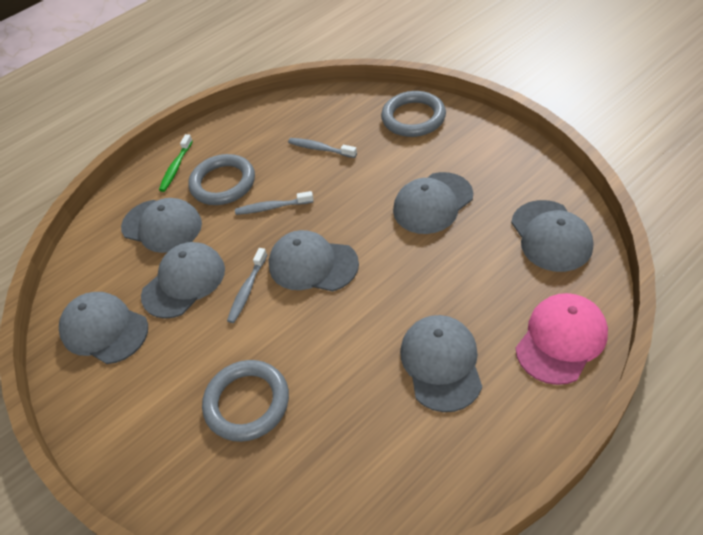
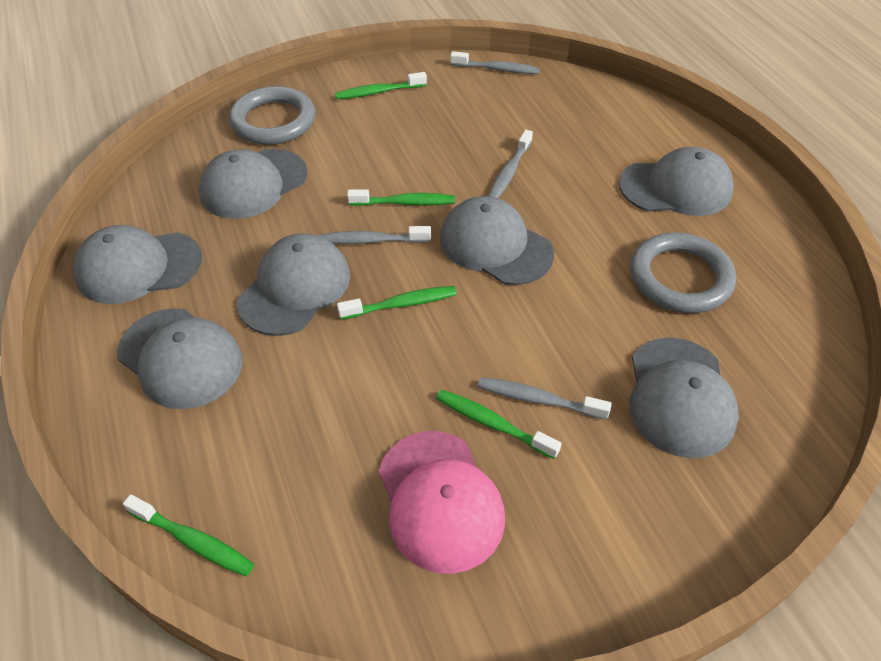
green toothbrush: 1 -> 5
grey ring: 3 -> 2
grey toothbrush: 3 -> 4

